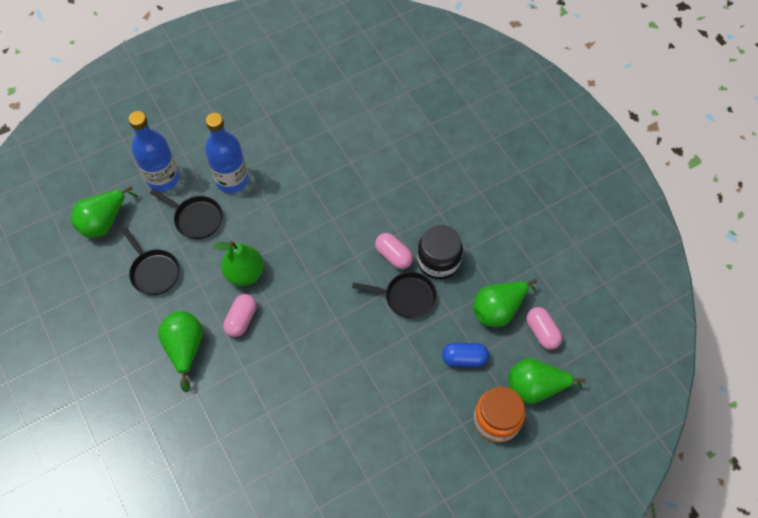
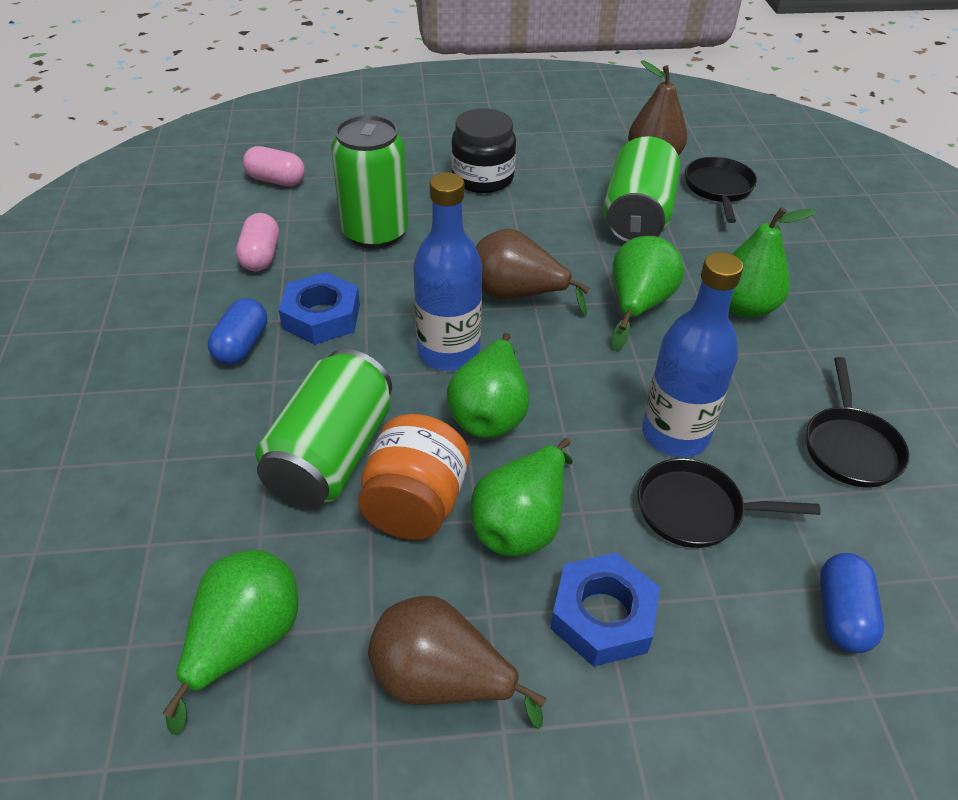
blue capsule: 1 -> 2
blue nut: 0 -> 2
brown pear: 0 -> 3
green can: 0 -> 3
pink capsule: 3 -> 2

